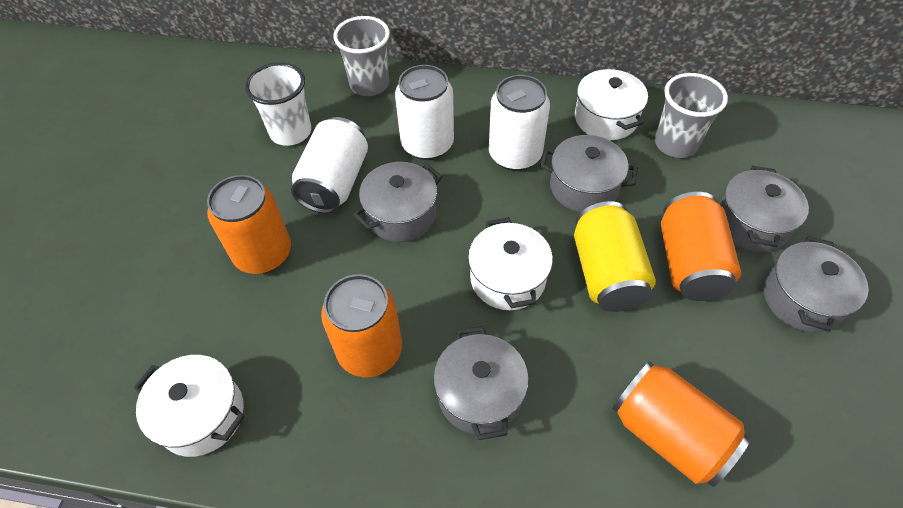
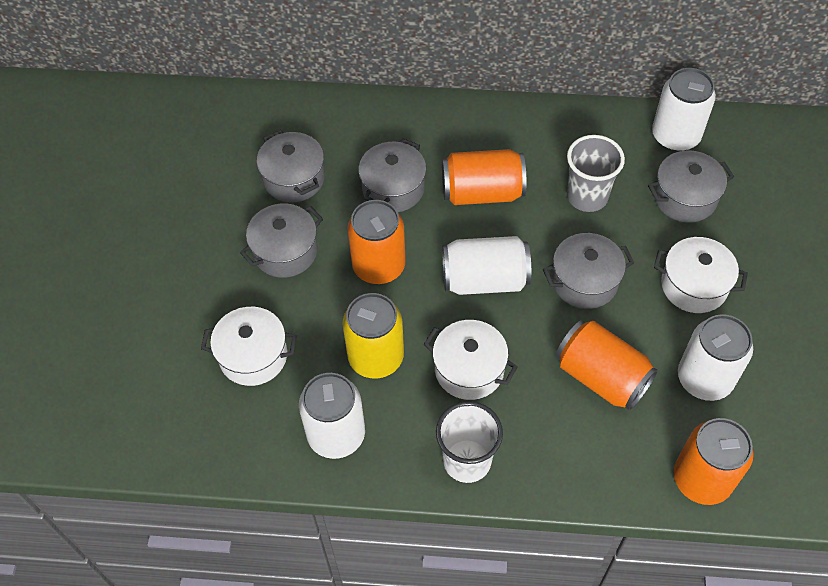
grey cup: 2 -> 1
white can: 3 -> 4

